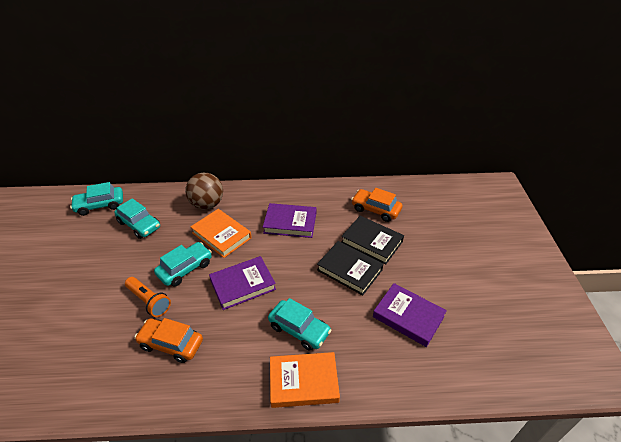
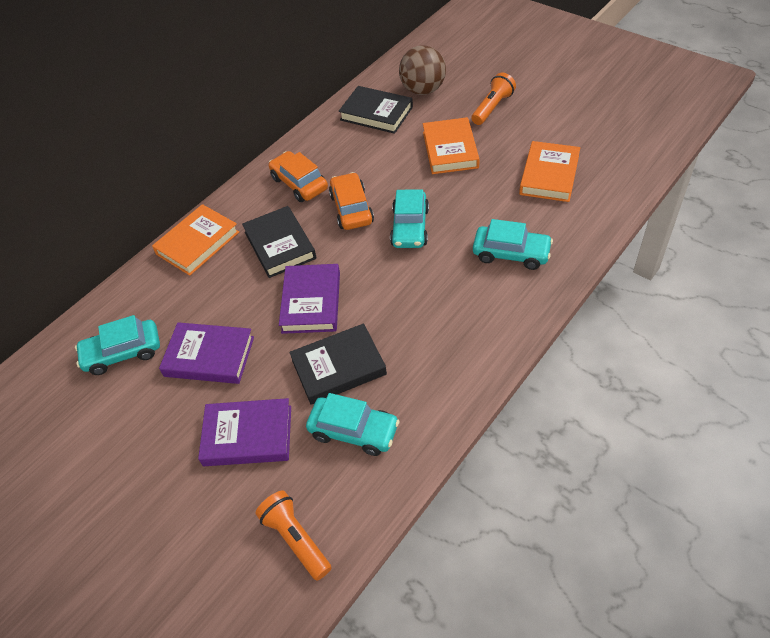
black book: 2 -> 3
orange book: 2 -> 3
orange flashlight: 1 -> 2

